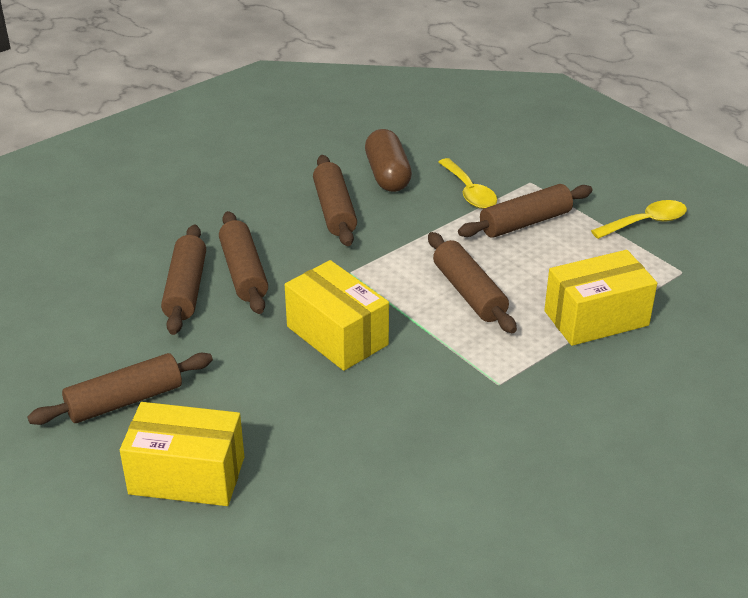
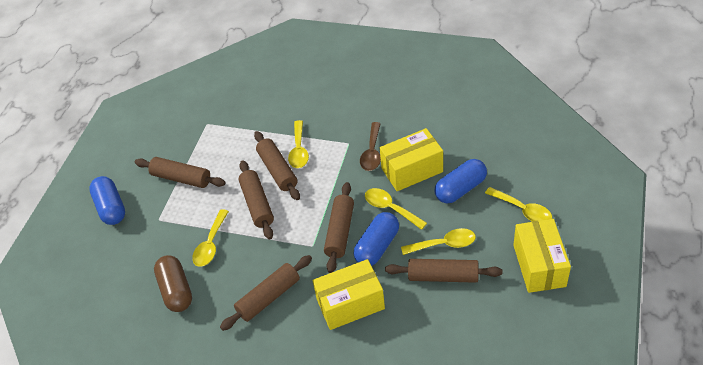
blue capsule: 0 -> 3
brown spoon: 0 -> 1
yellow spoon: 2 -> 5

